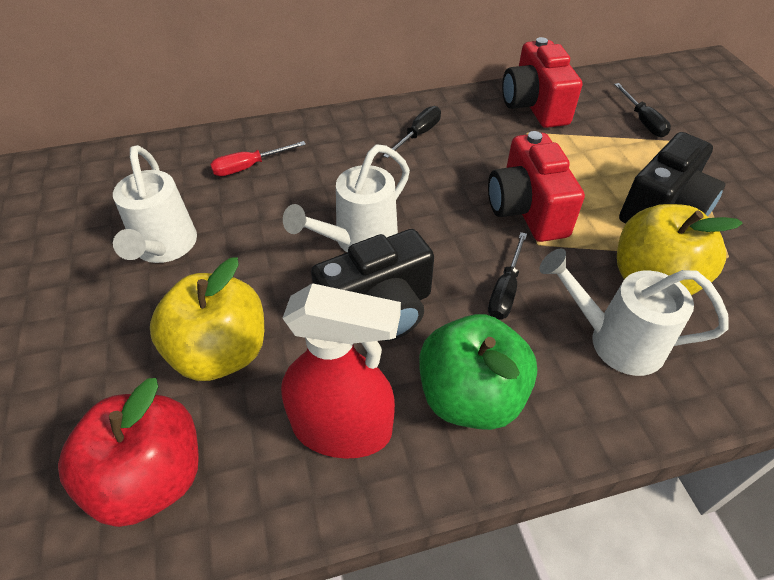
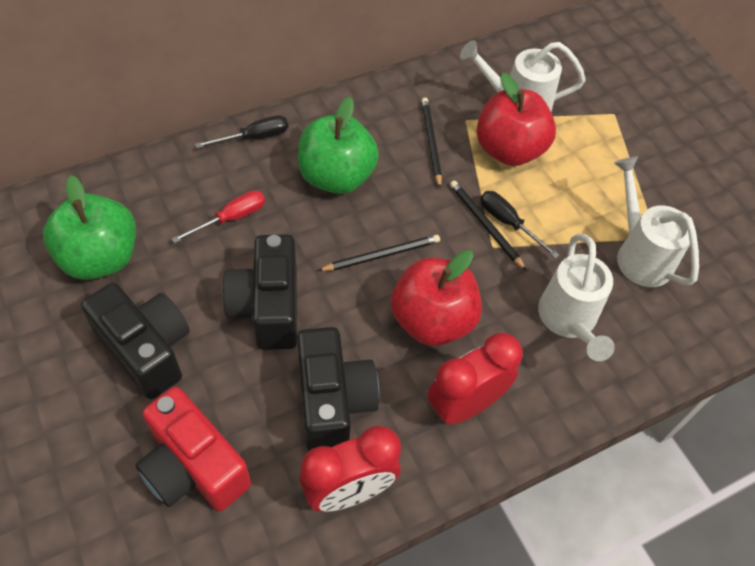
black camera: 2 -> 3
black pencil: 0 -> 3
black screwdriver: 3 -> 2
green apple: 1 -> 2
red apple: 1 -> 2
red camera: 2 -> 1
red clock: 0 -> 2
red spray bottle: 1 -> 0
yellow apple: 2 -> 0

